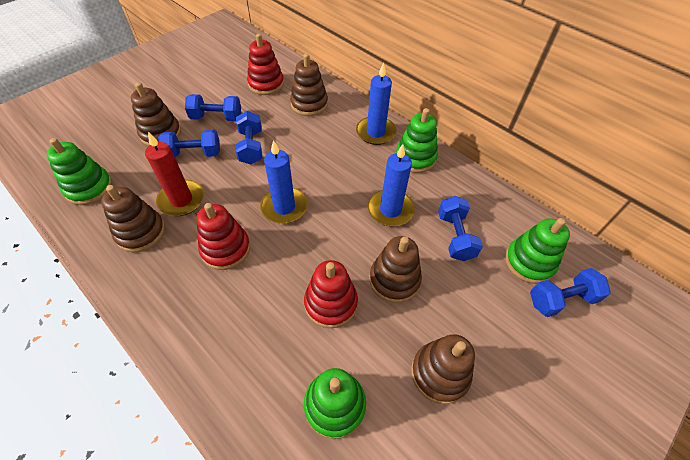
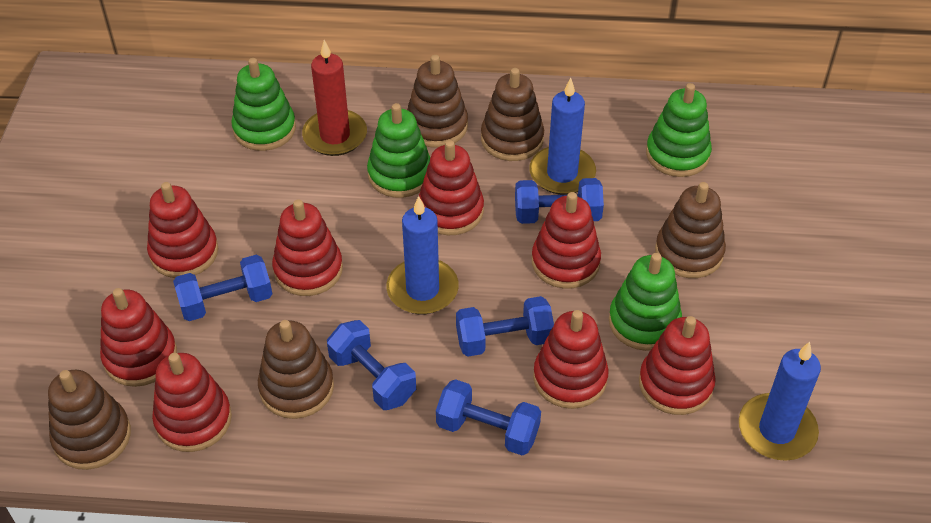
red stacking toy: 3 -> 8

